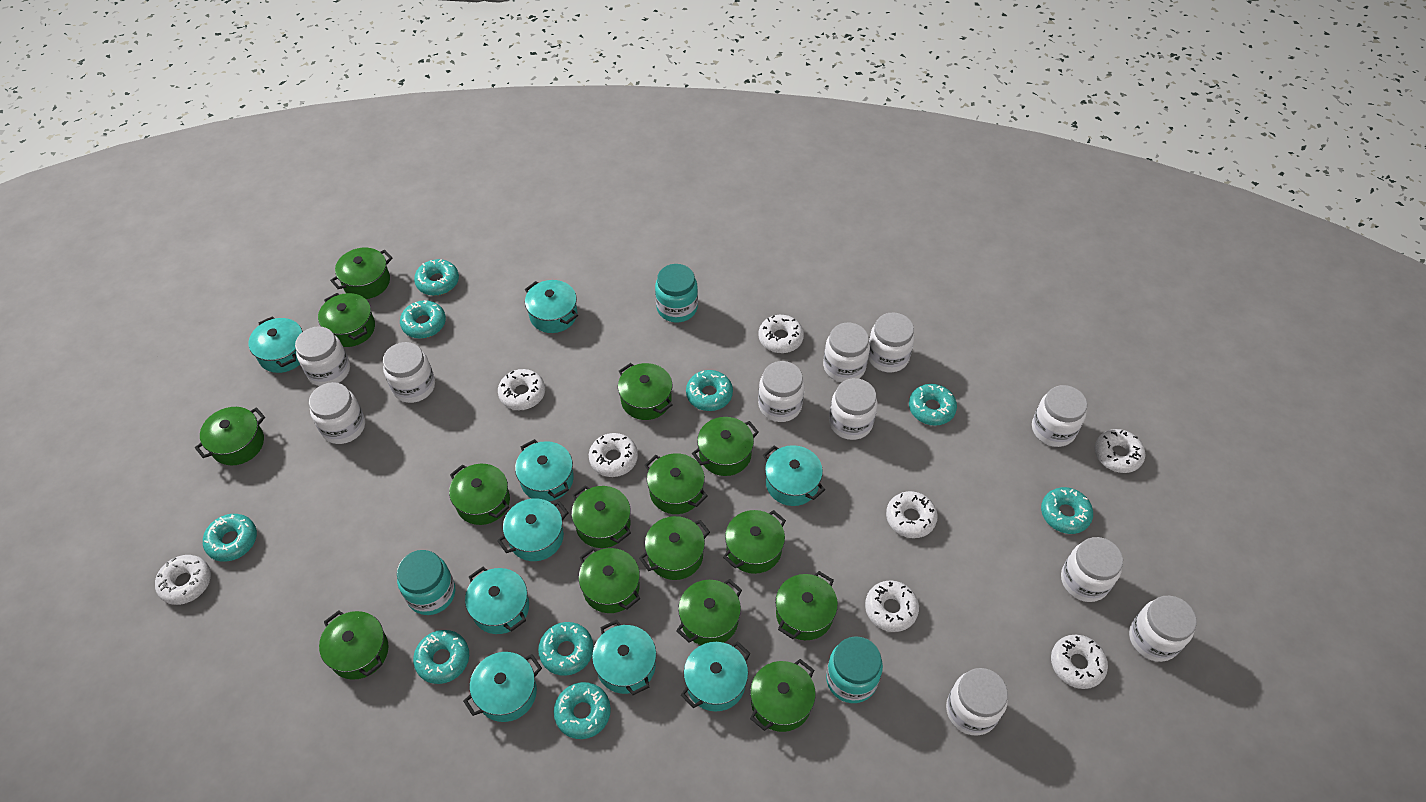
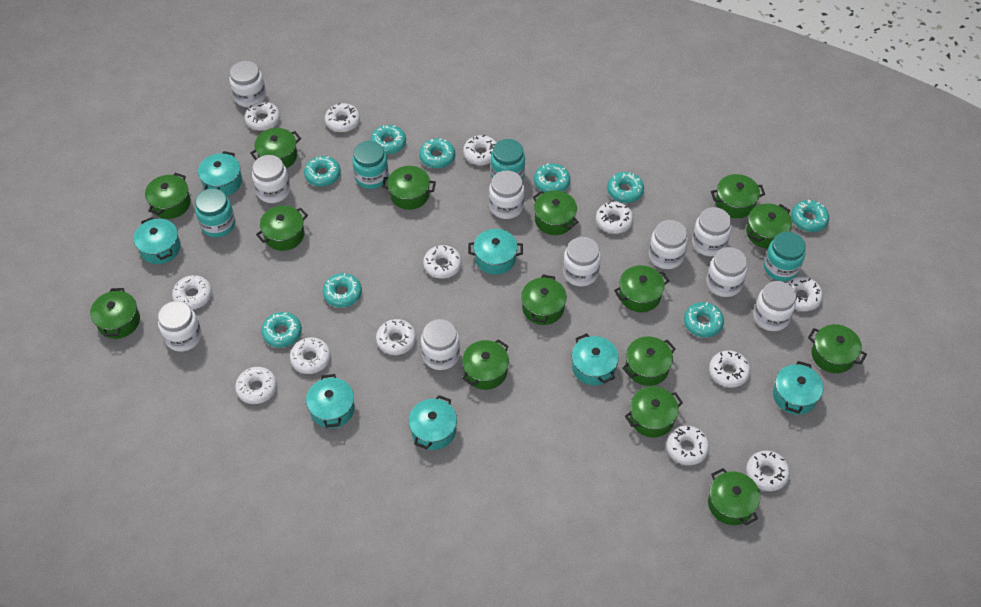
turquoise jar: 3 -> 4
turquoise pot: 9 -> 7
white donut: 8 -> 13
white jar: 11 -> 10

